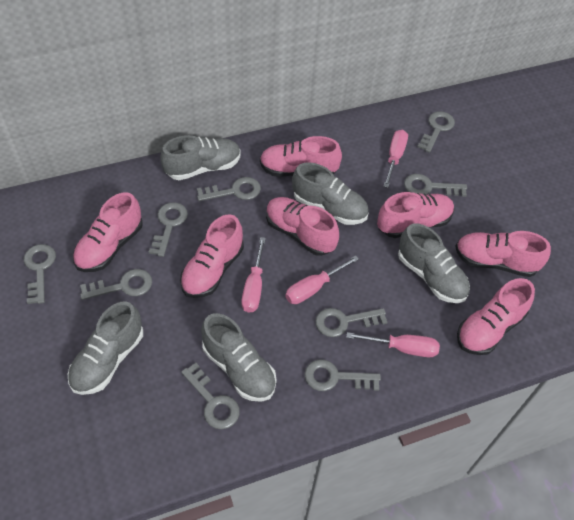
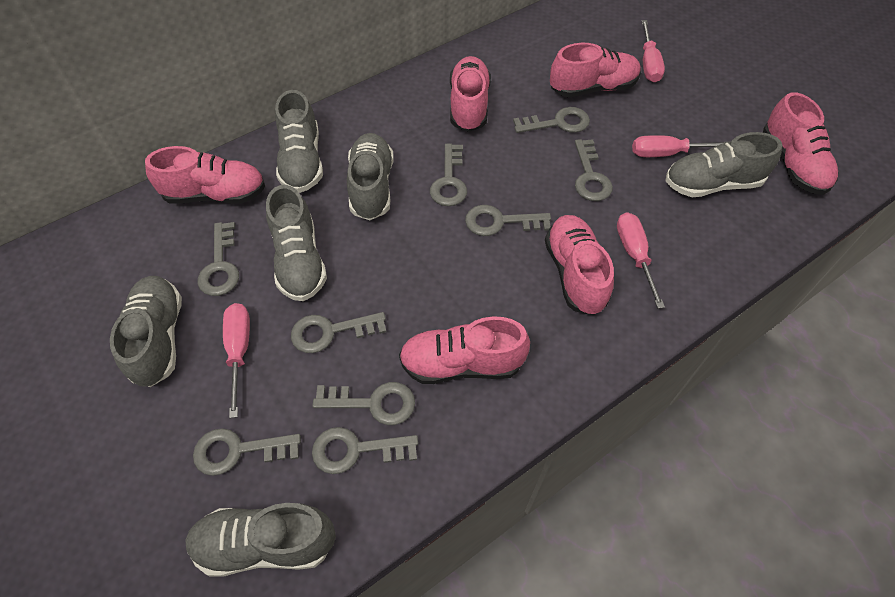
grey shoe: 5 -> 6
pink shoe: 7 -> 6

